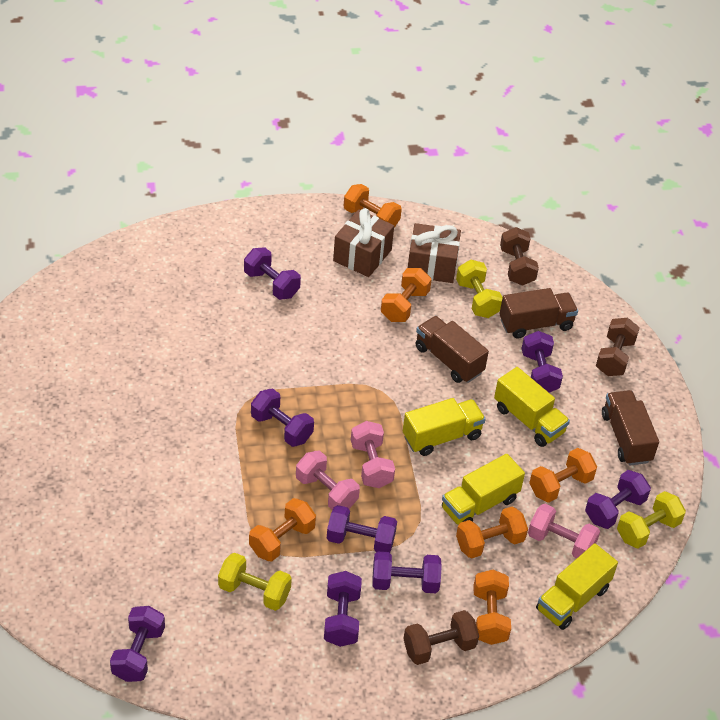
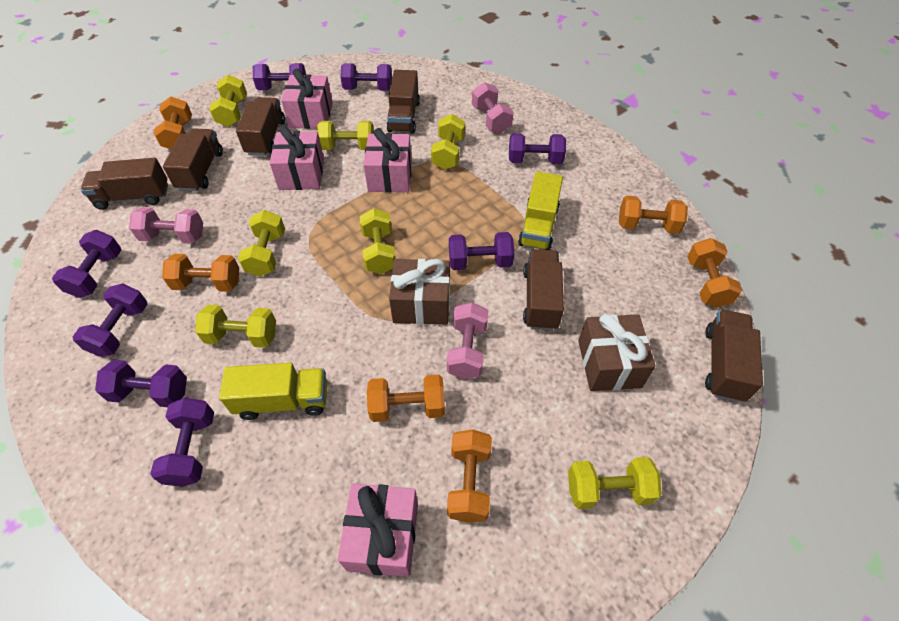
brown dumbbell: 3 -> 0
brown truck: 3 -> 6
pink gift: 0 -> 4
yellow dumbbell: 3 -> 7
yellow truck: 4 -> 2

